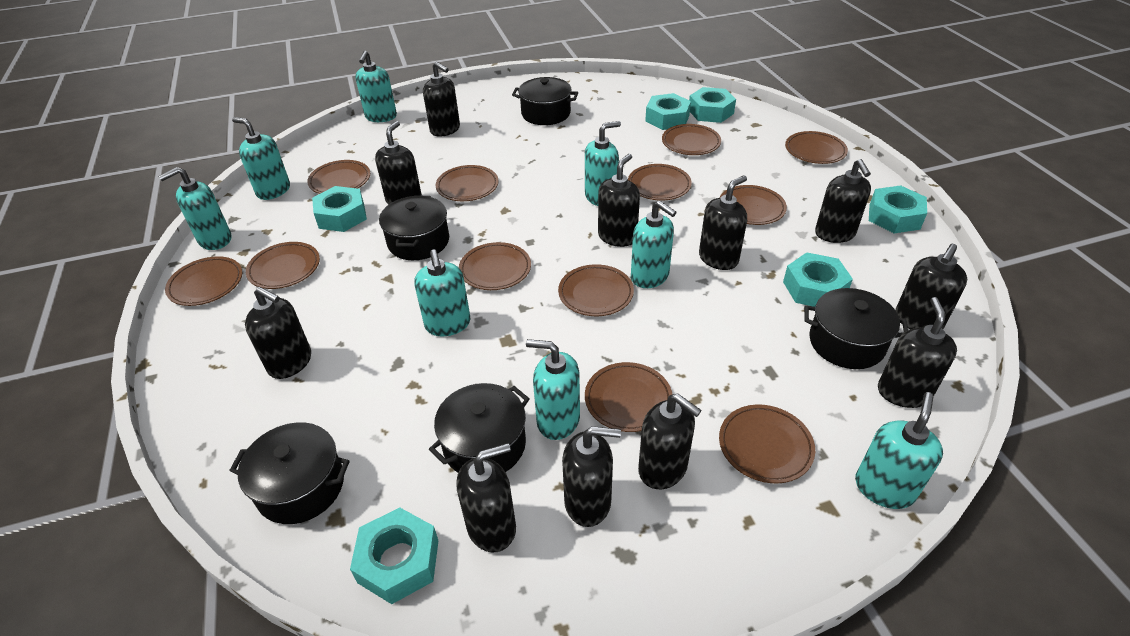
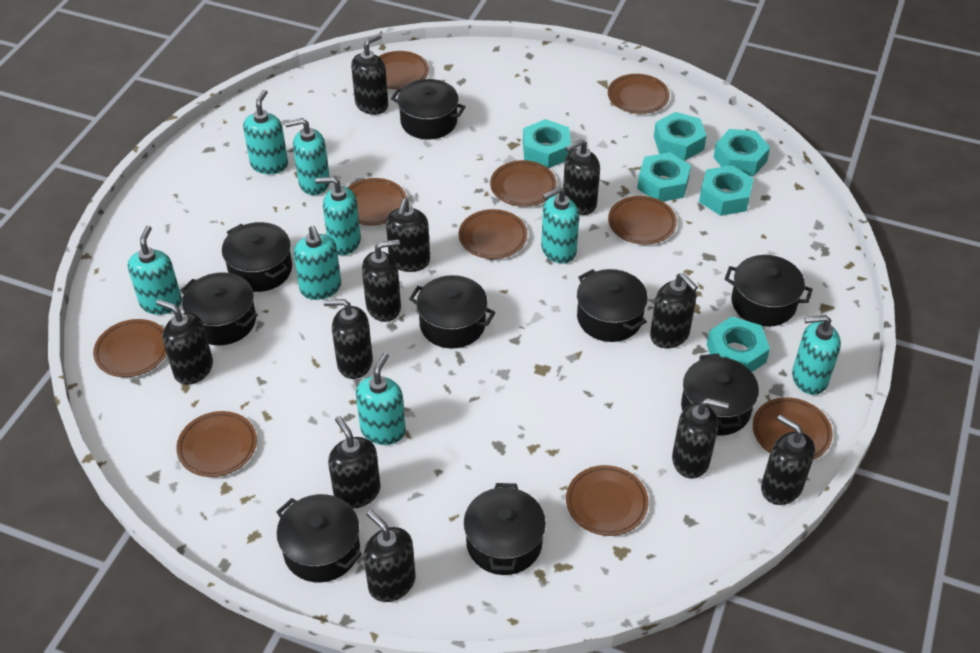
black pot: 5 -> 9
brown plate: 12 -> 10

